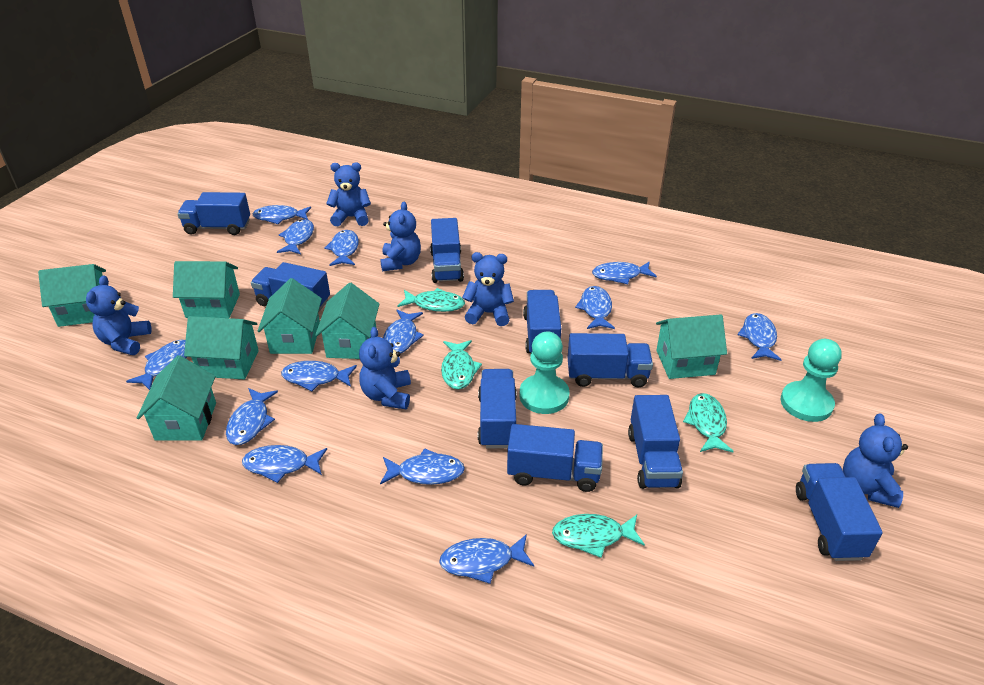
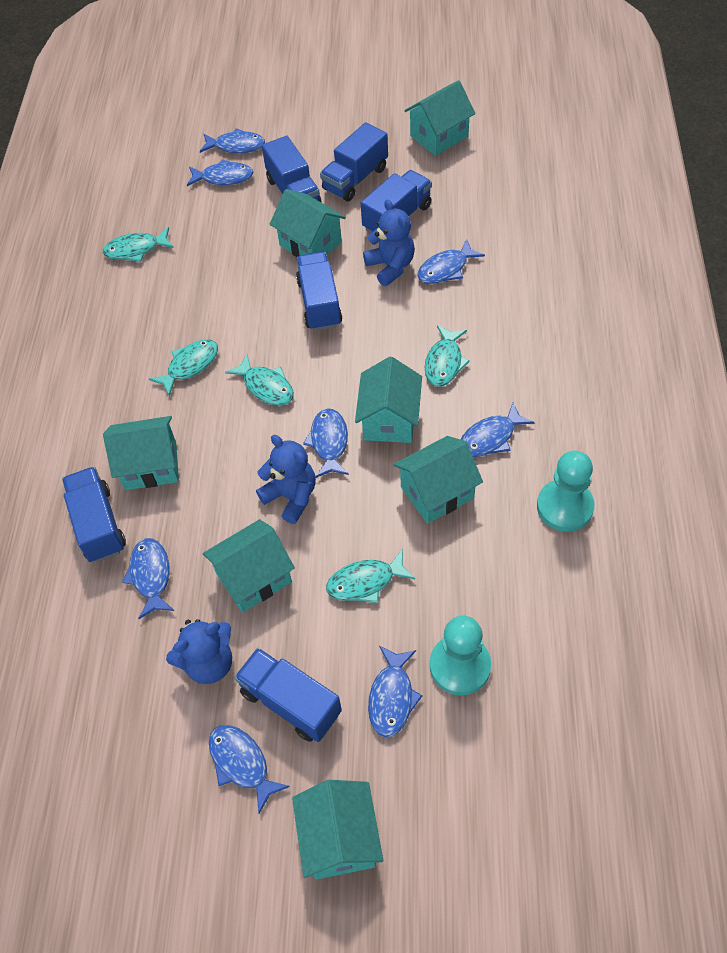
blue fish: 13 -> 8
blue teddy bear: 6 -> 3
blue truck: 9 -> 6
turquoise fish: 4 -> 5

